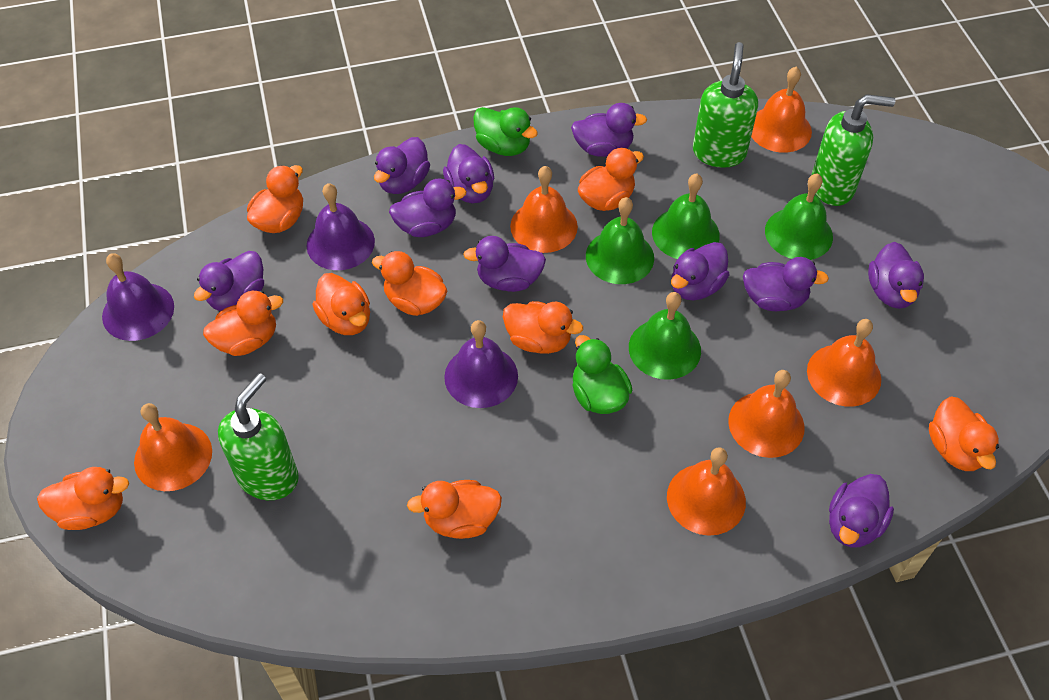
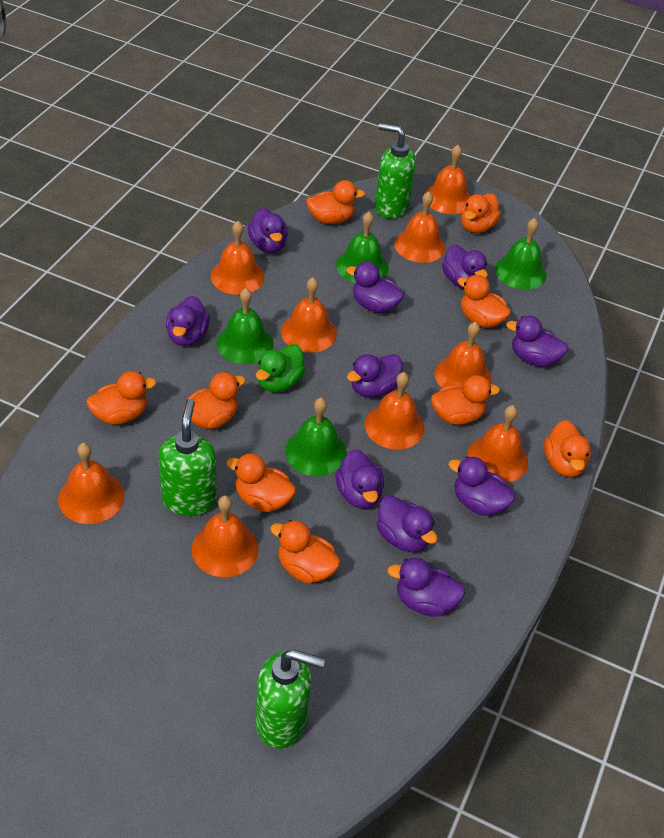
green duck: 2 -> 1
orange bell: 6 -> 9
purple bell: 3 -> 0

